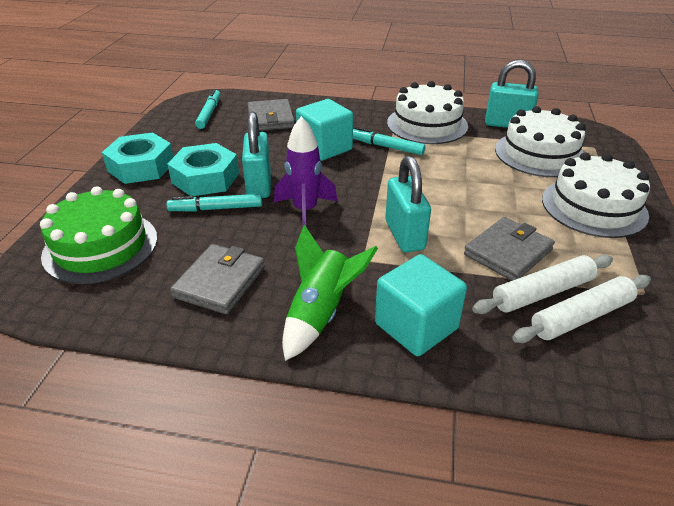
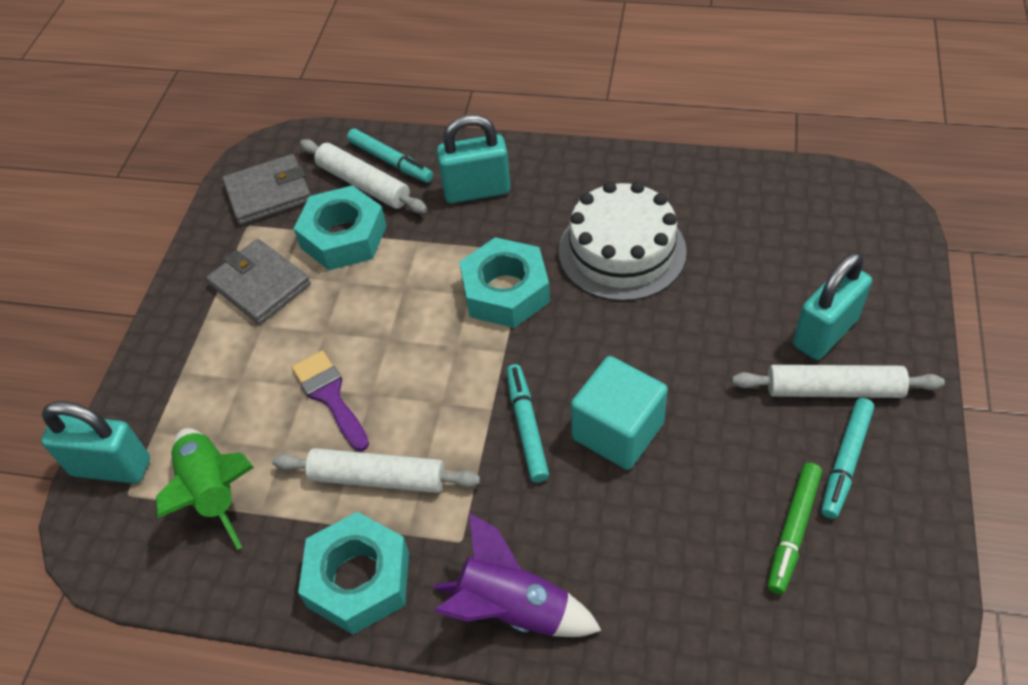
green cake: 1 -> 0
green marker: 0 -> 1
grey wallet: 3 -> 2
purple brush: 0 -> 1
turquoise cube: 2 -> 1
turquoise nut: 2 -> 3
white cake: 3 -> 1
white rolling pin: 2 -> 3

